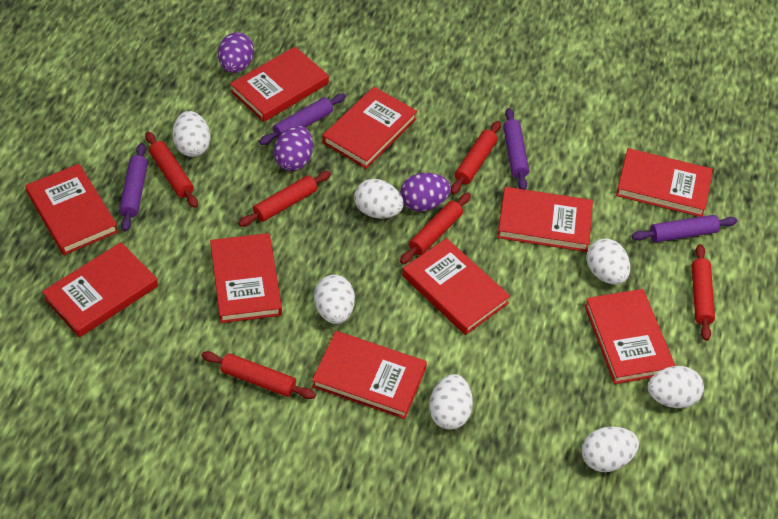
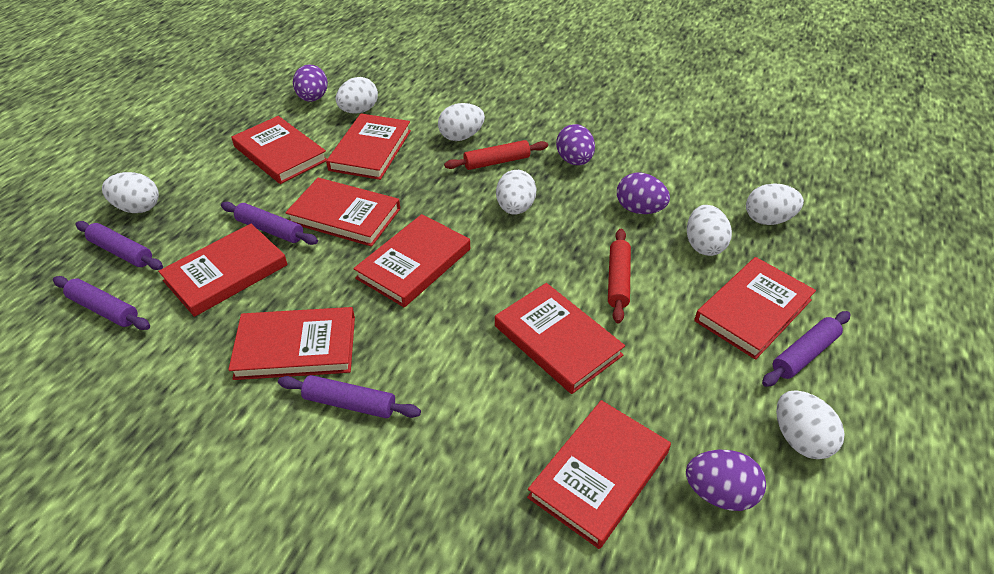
purple egg: 3 -> 4
purple rolling pin: 4 -> 5
red book: 10 -> 9
red rolling pin: 6 -> 2

